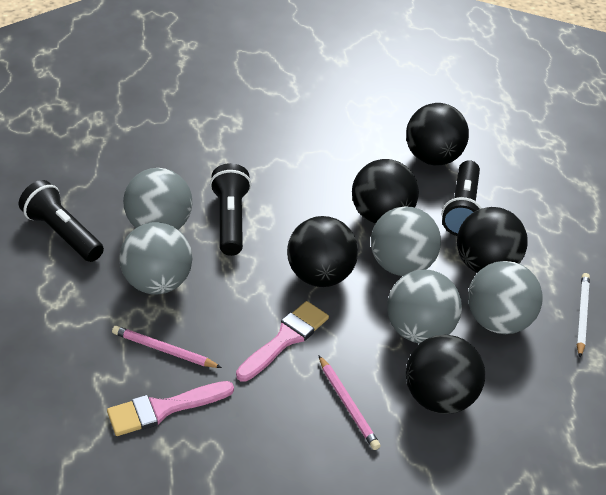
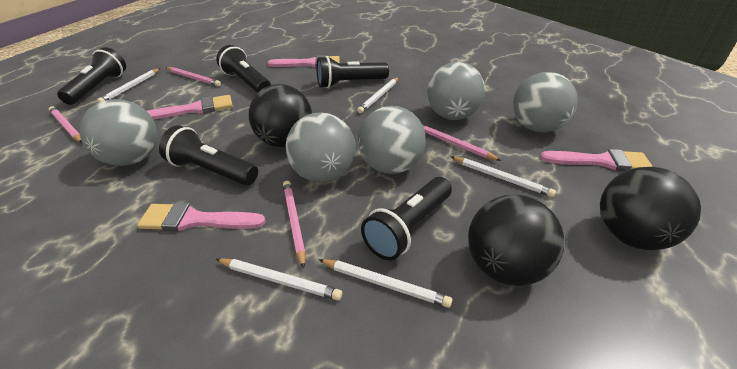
black ball: 5 -> 3
black flashlight: 3 -> 5
pink brush: 2 -> 4
pink pencil: 2 -> 4
white pencil: 1 -> 5

